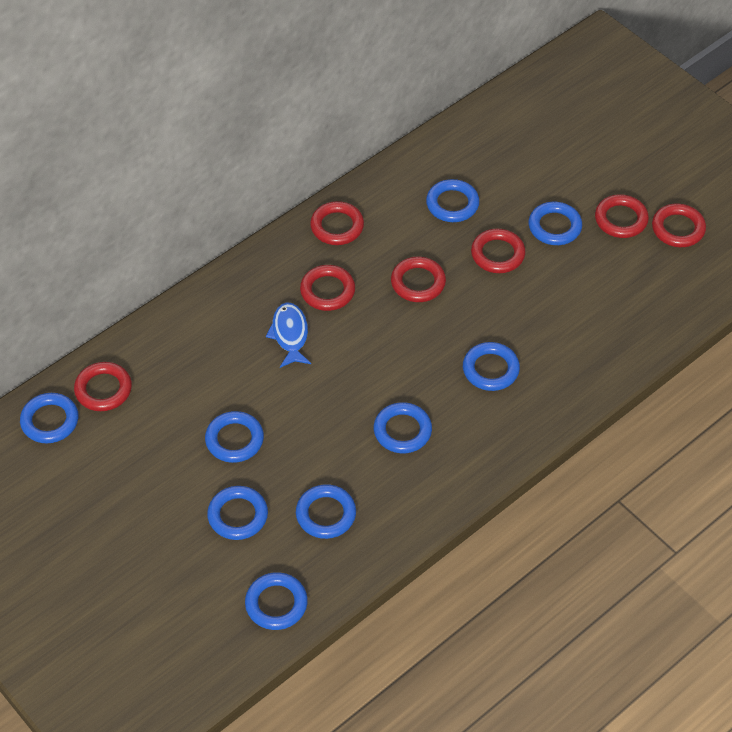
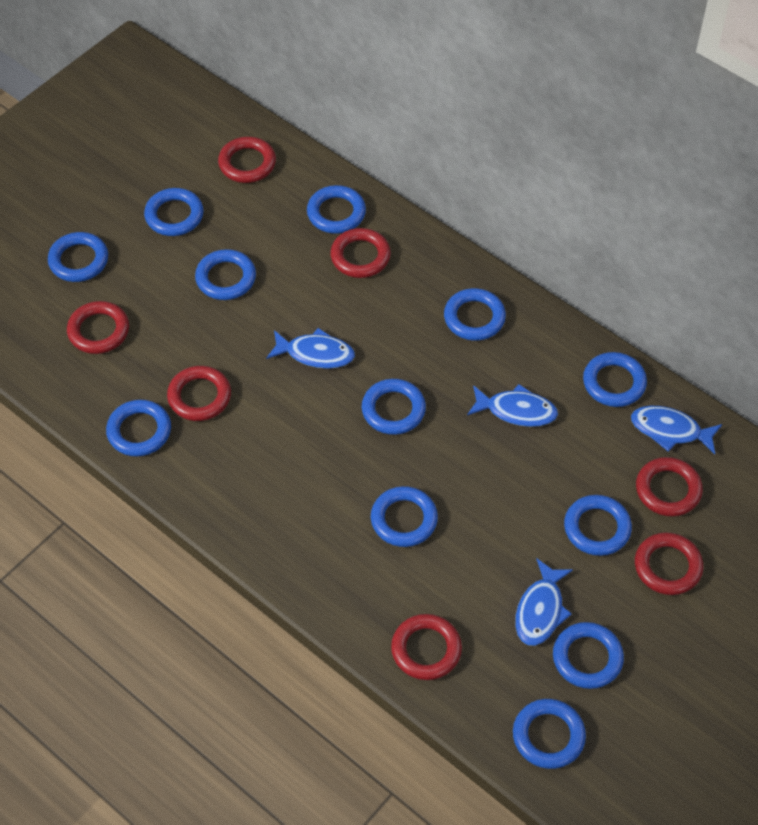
blue fish: 1 -> 4
blue ring: 9 -> 12

